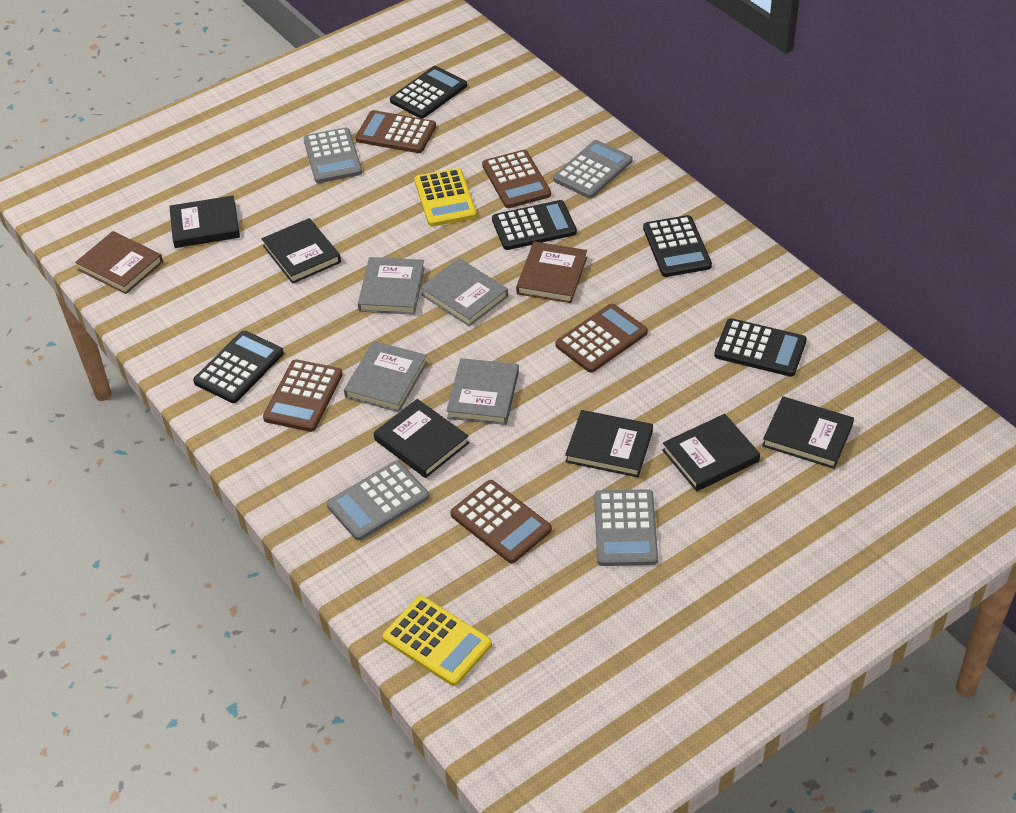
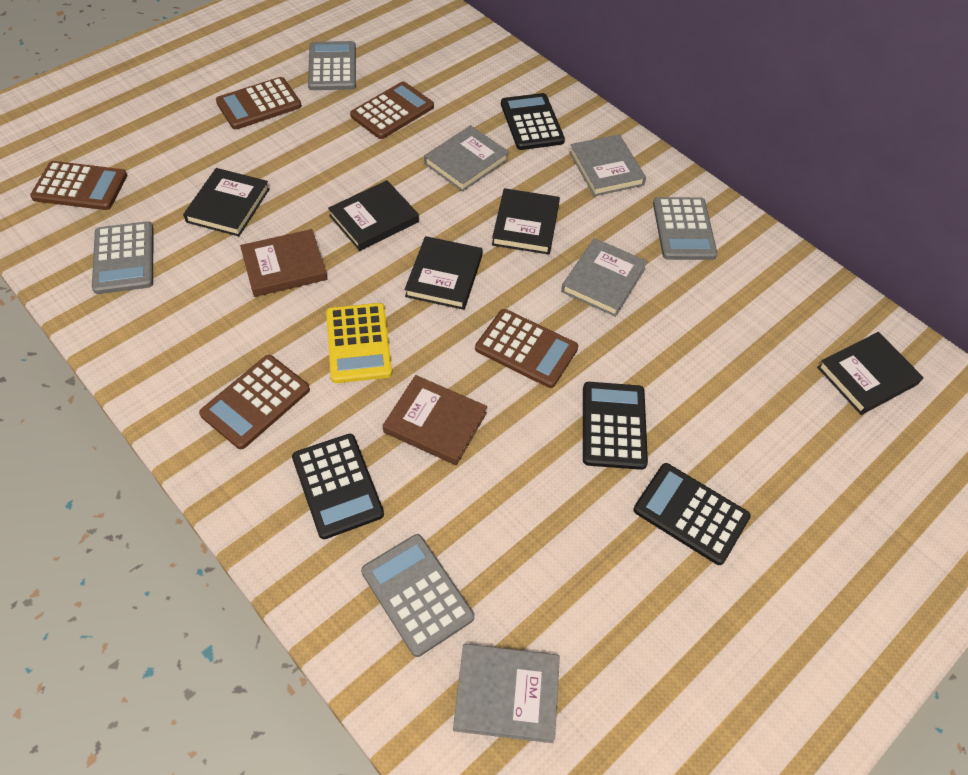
black book: 6 -> 5
black calculator: 5 -> 4
yellow calculator: 2 -> 1

